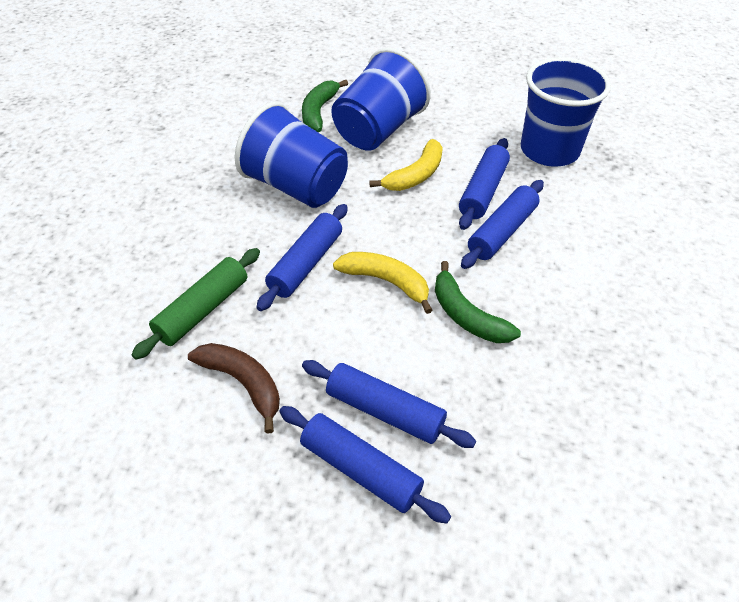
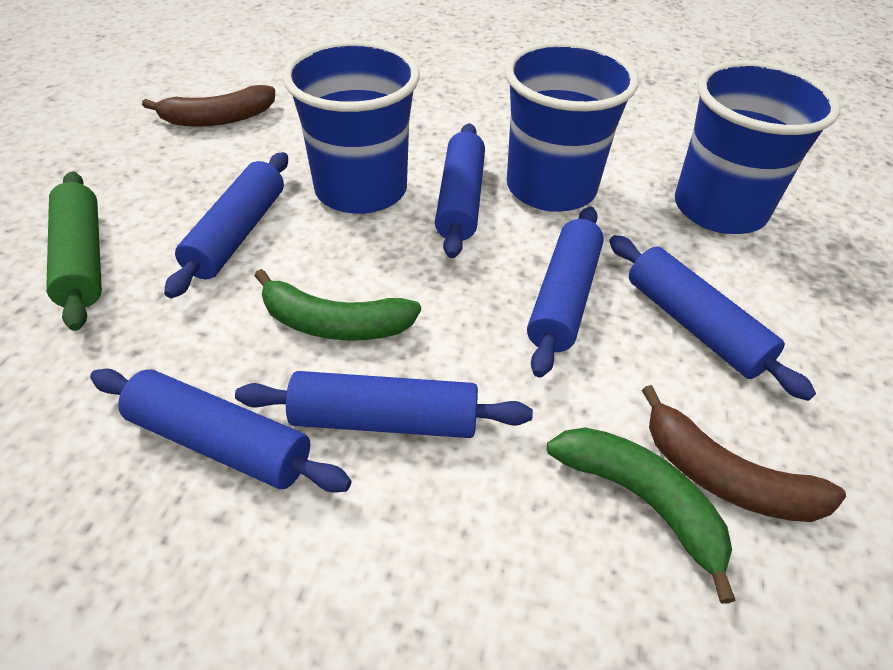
blue rolling pin: 5 -> 6
brown banana: 1 -> 2
yellow banana: 2 -> 0

